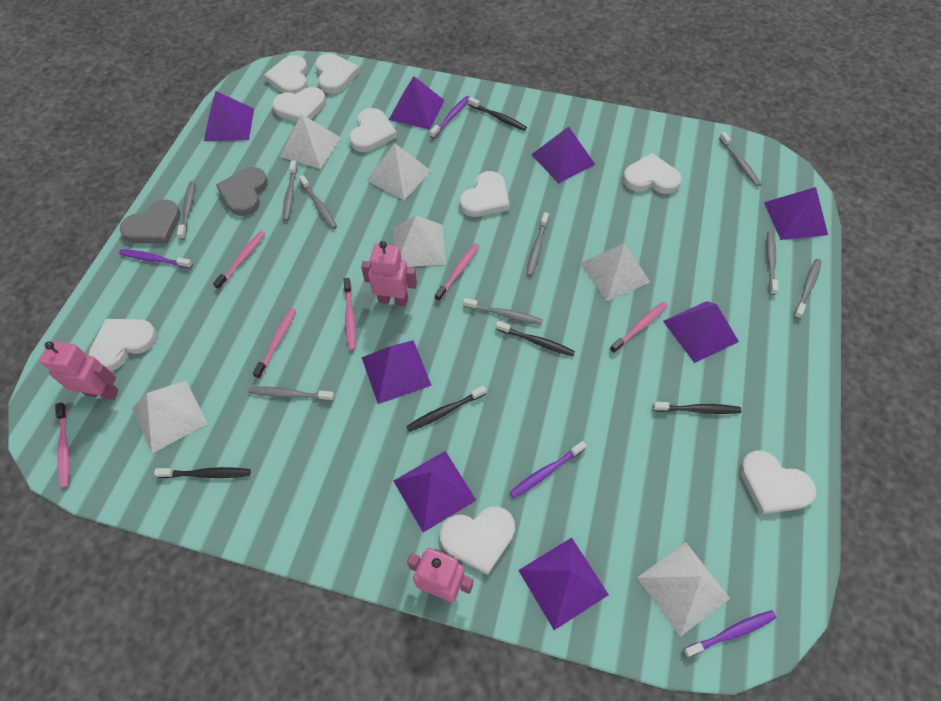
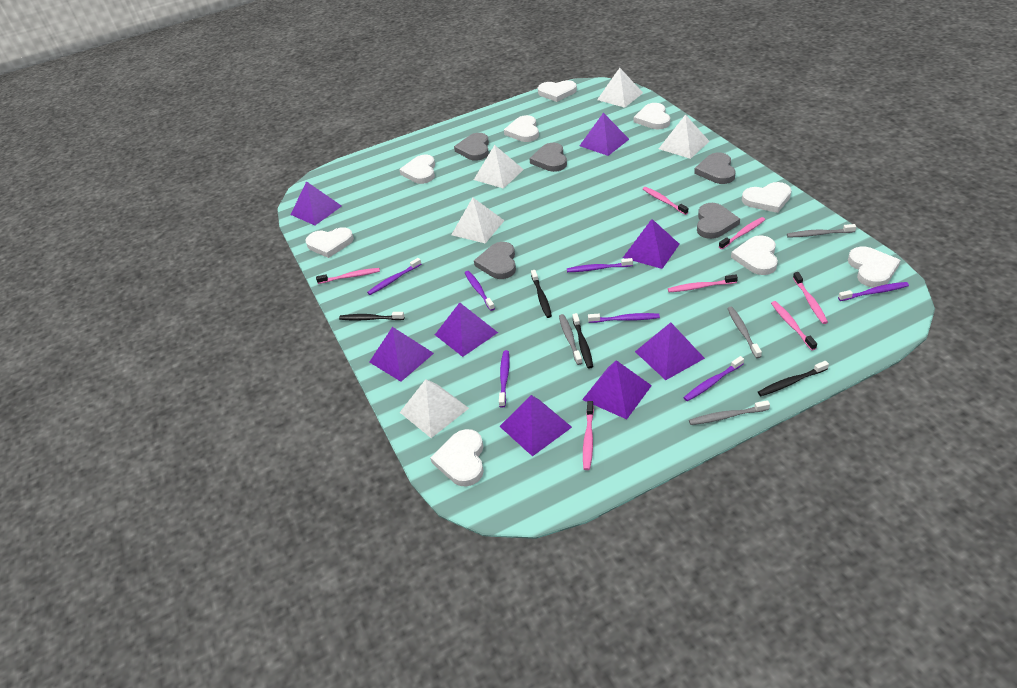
black toothbrush: 5 -> 4
grey heart: 2 -> 5
grey toothbrush: 9 -> 4
pink robot: 3 -> 0
pink toothbrush: 6 -> 7
purple toothbrush: 4 -> 7
white pyramid: 6 -> 5

